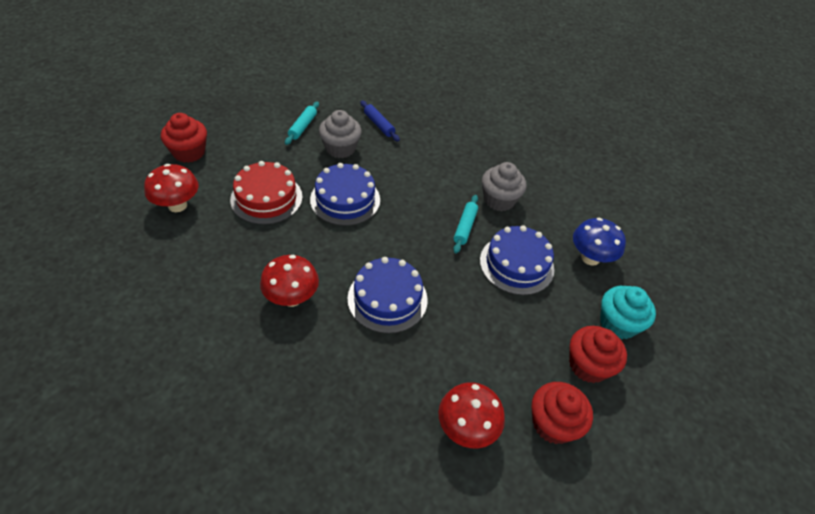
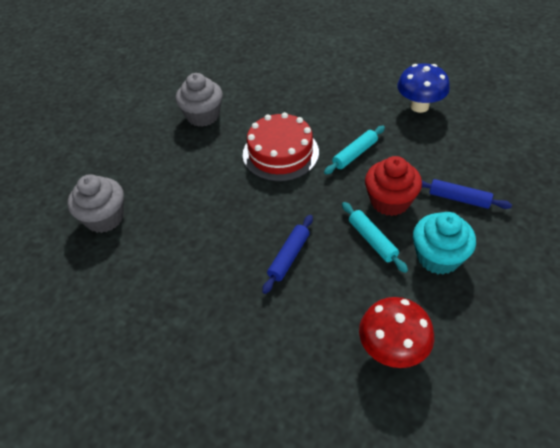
blue cake: 3 -> 0
blue rolling pin: 1 -> 2
red cupcake: 3 -> 1
red mushroom: 3 -> 1

